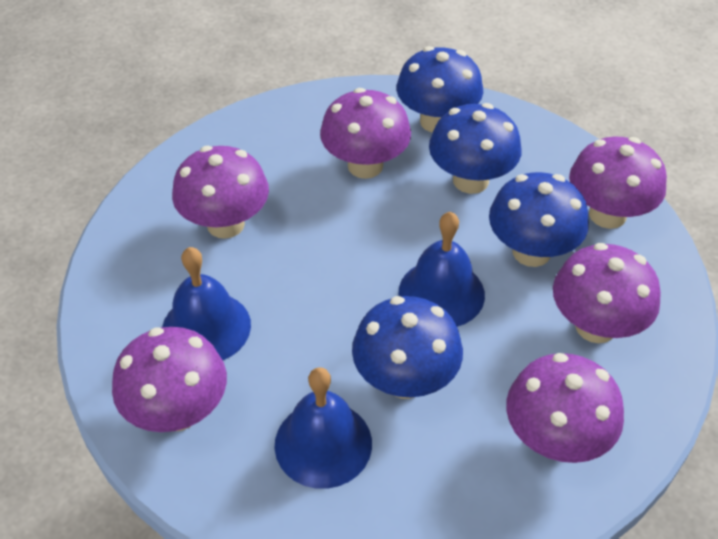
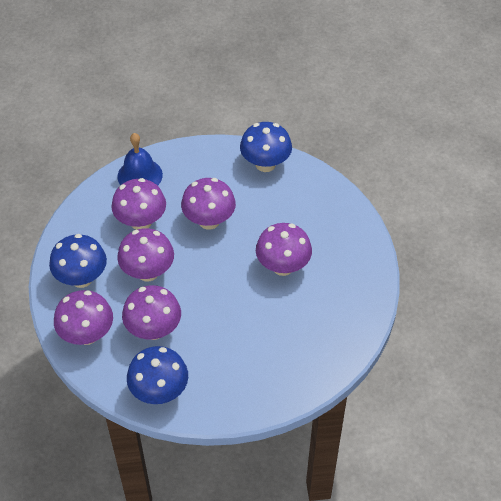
blue bell: 3 -> 1
blue mushroom: 4 -> 3

